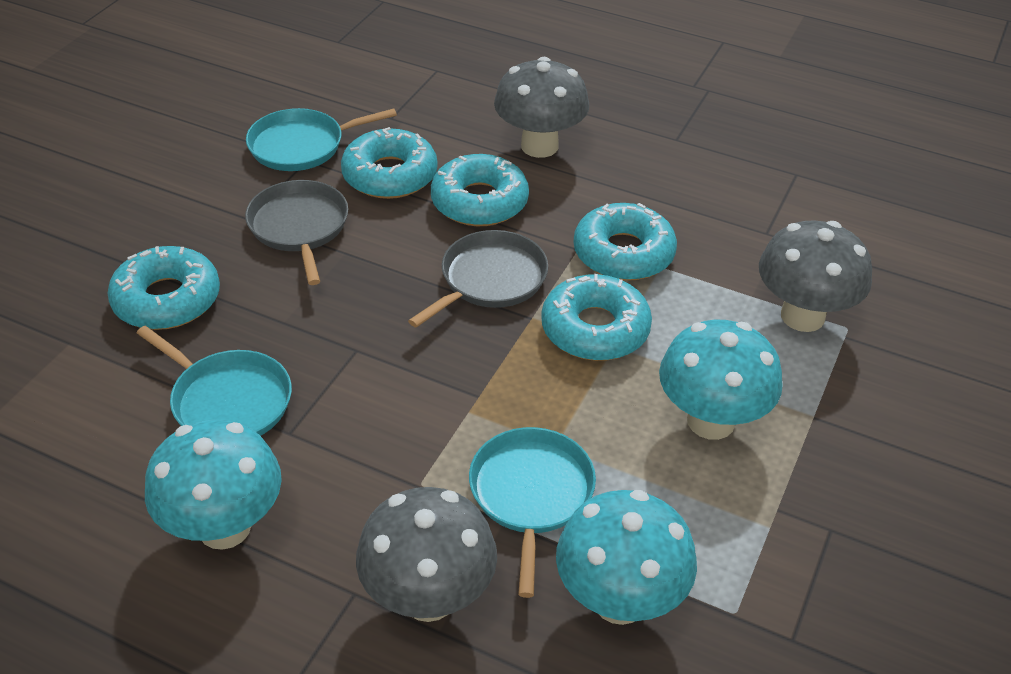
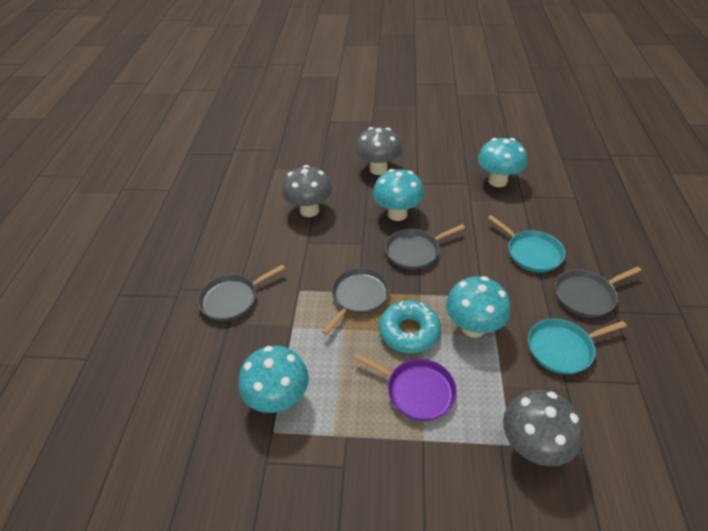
grey pan: 2 -> 4
purple pan: 0 -> 1
turquoise donut: 5 -> 1
turquoise mushroom: 3 -> 4
turquoise pan: 3 -> 2

